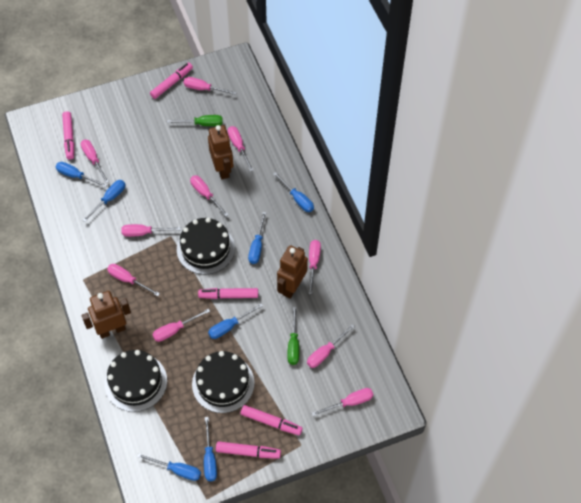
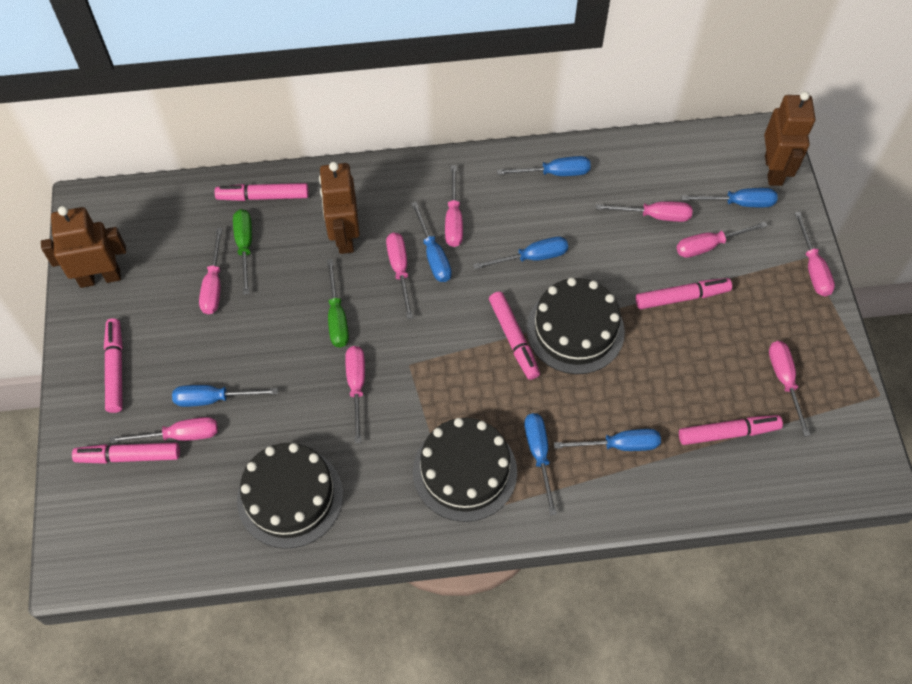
pink marker: 5 -> 6
pink screwdriver: 10 -> 9

